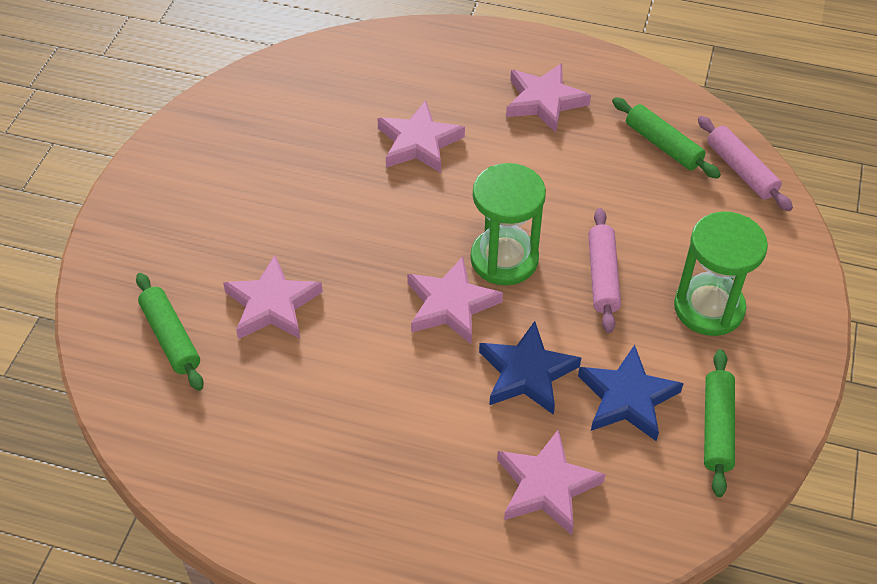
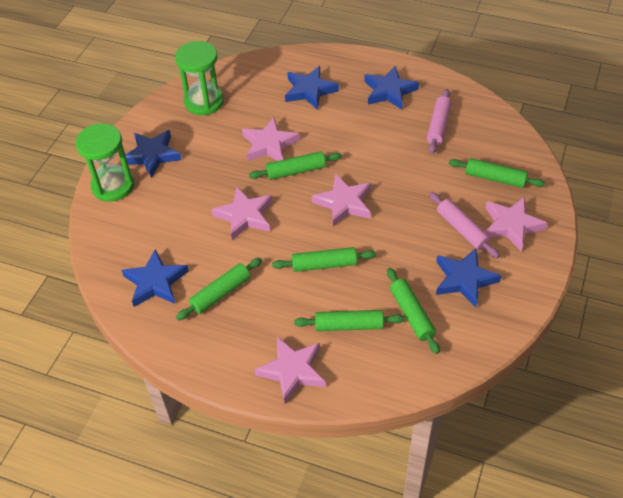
blue star: 2 -> 5
green rolling pin: 3 -> 6

